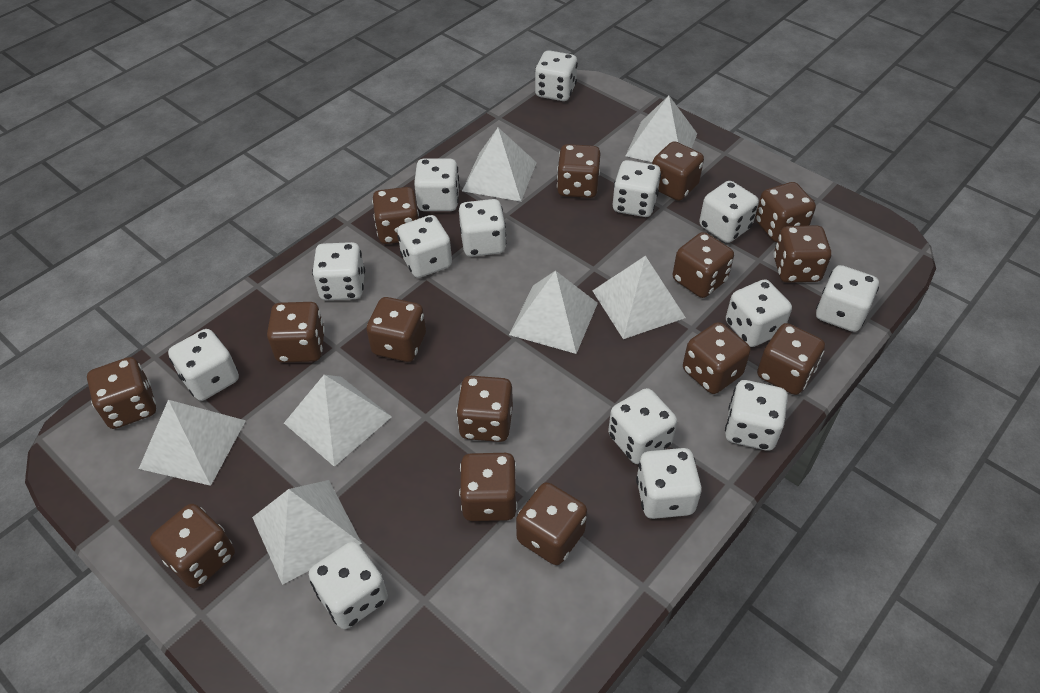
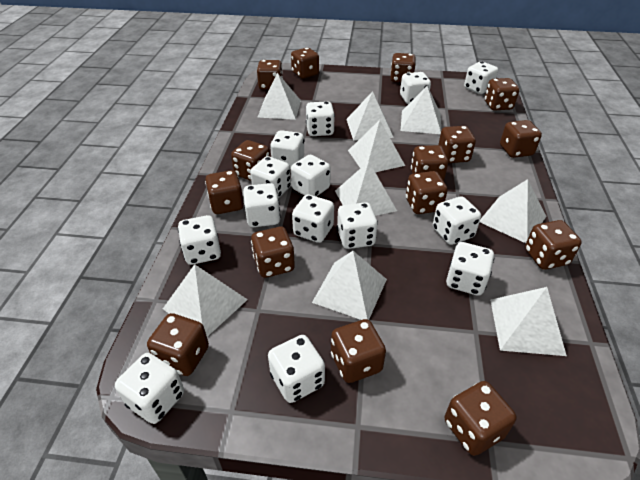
white pyramid: 7 -> 9

